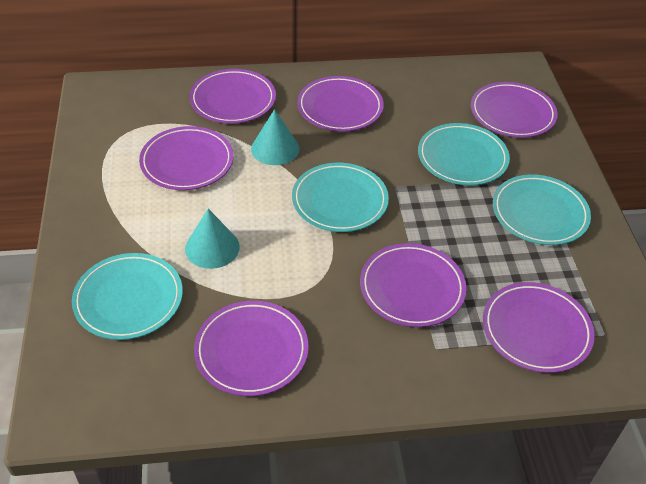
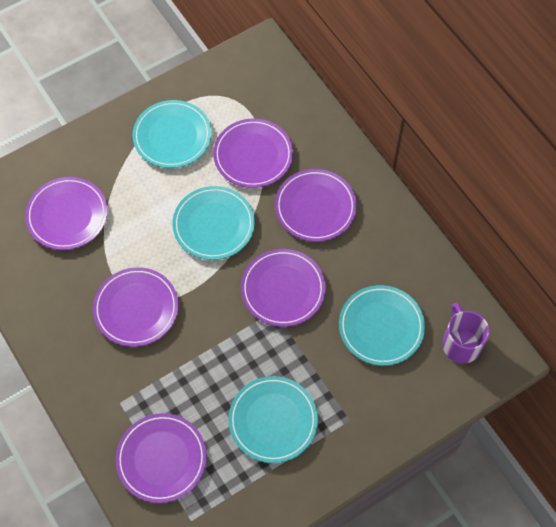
purple mug: 0 -> 1
purple plate: 7 -> 6
turquoise cone: 2 -> 0

